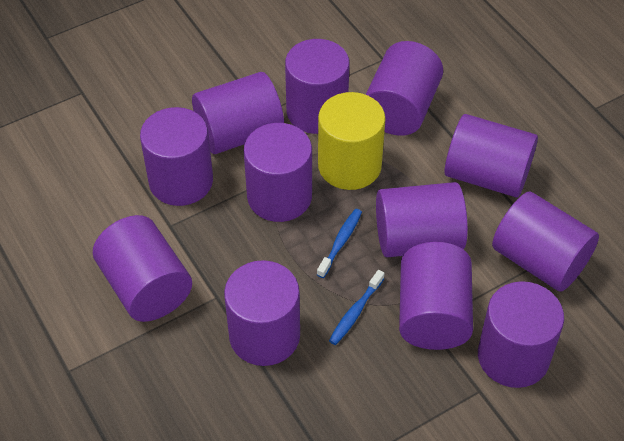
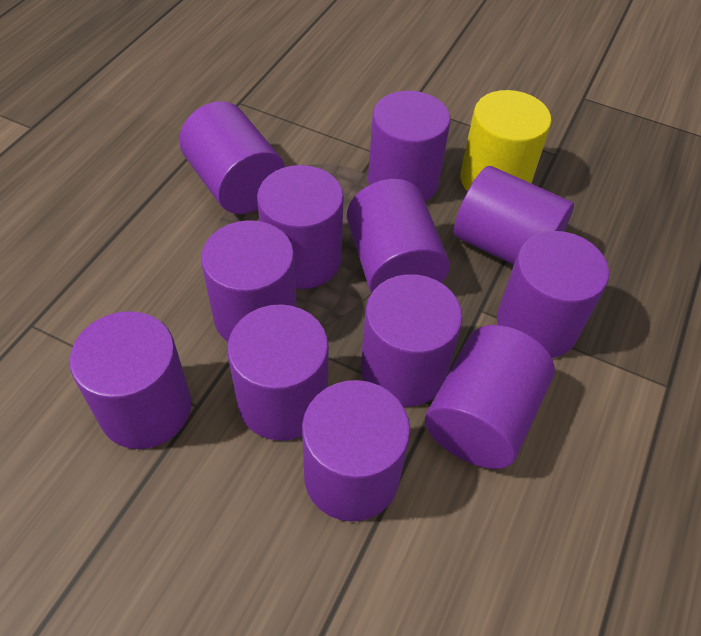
blue toothbrush: 2 -> 0

